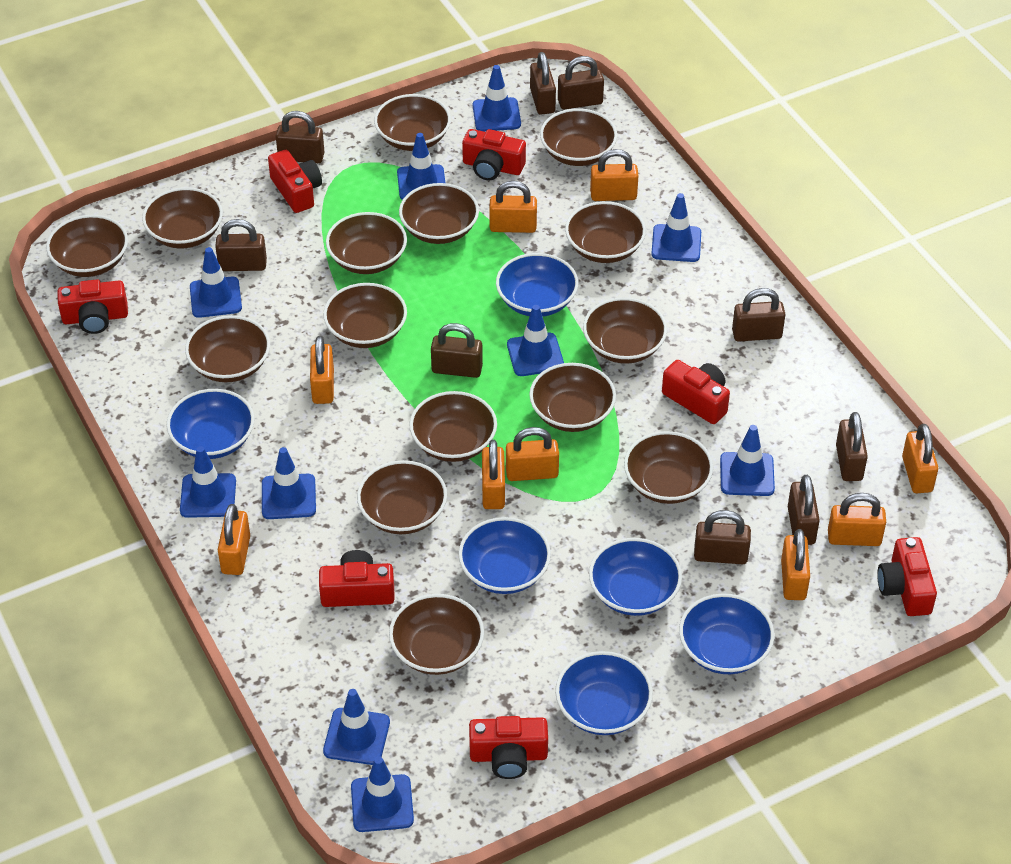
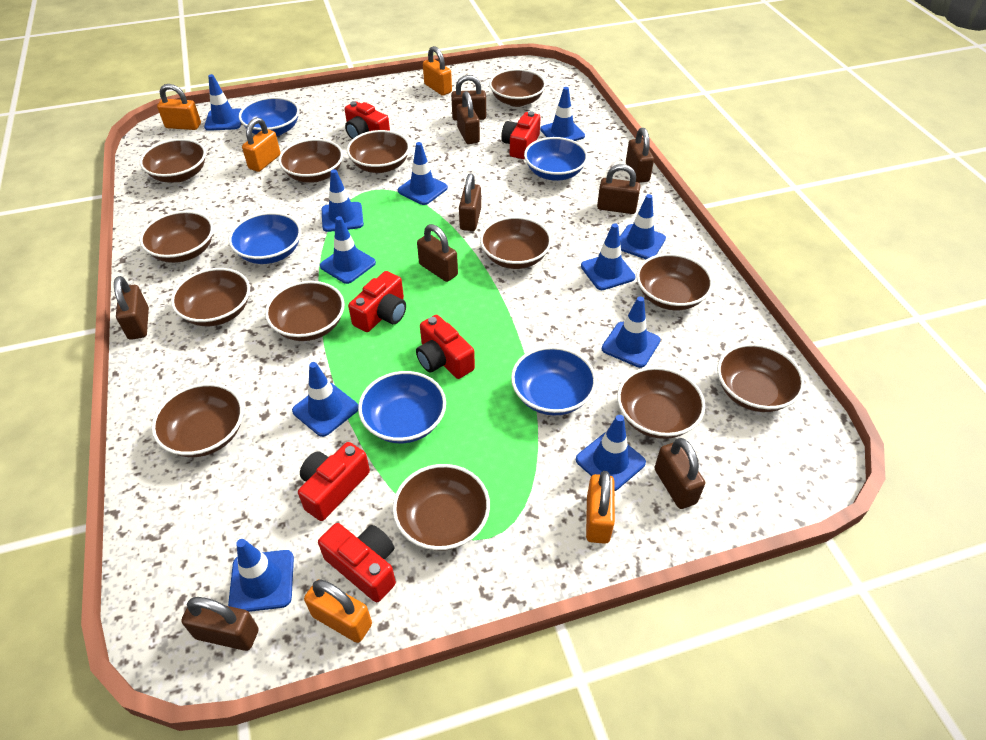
blue bowl: 6 -> 5
blue traffic cone: 10 -> 11
brown bowl: 15 -> 13
orange padlock: 9 -> 5
red camera: 7 -> 6

